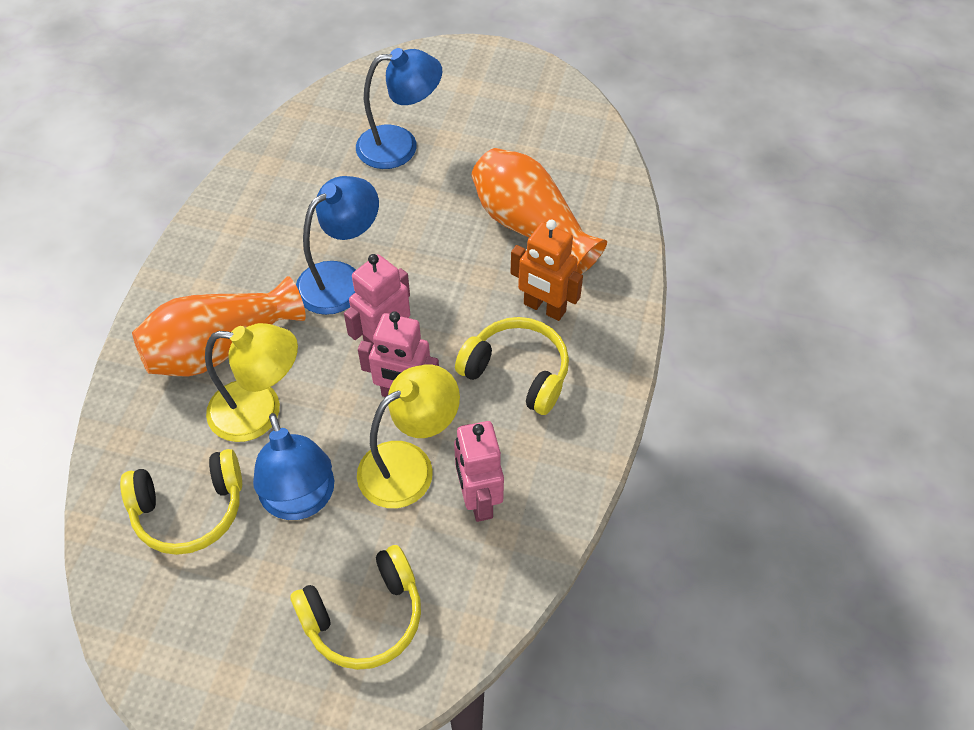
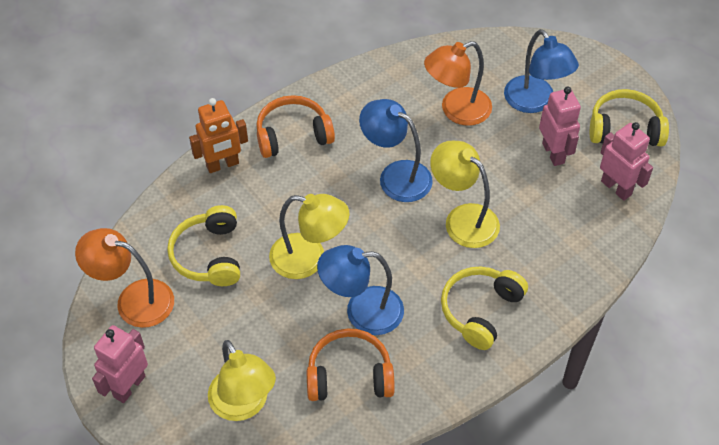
orange headphones: 0 -> 2
orange lamp: 0 -> 2
orange vase: 2 -> 0
yellow lamp: 2 -> 3

